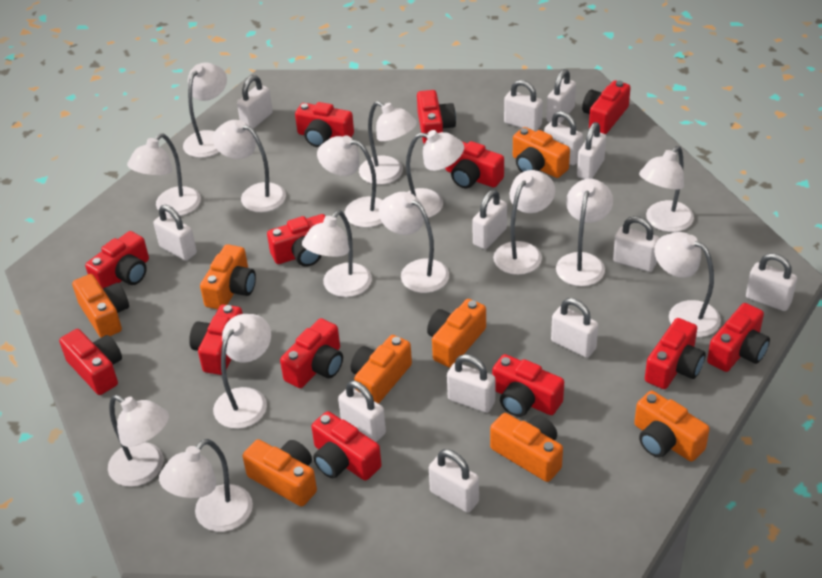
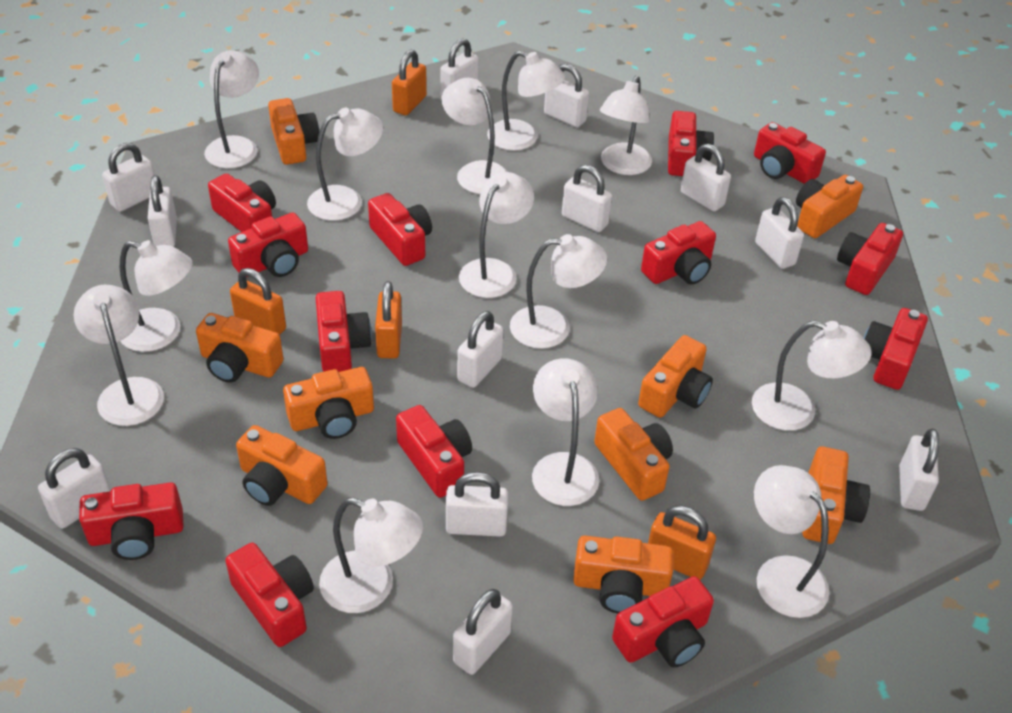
orange camera: 8 -> 9
orange padlock: 0 -> 4
white lamp: 15 -> 13
white padlock: 13 -> 12

